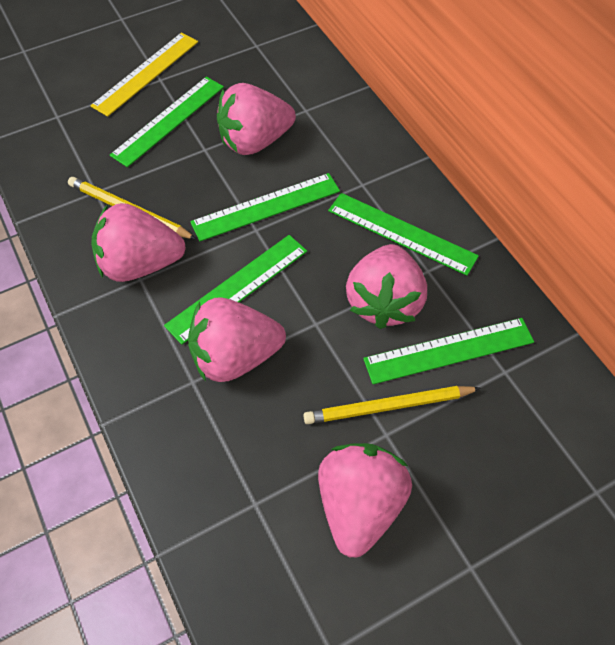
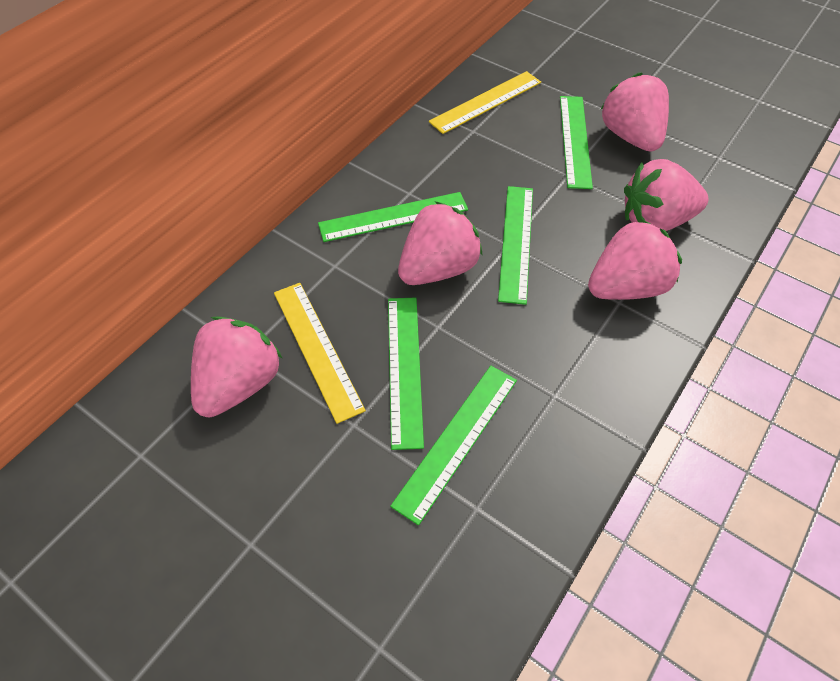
yellow pencil: 2 -> 0
yellow ruler: 1 -> 2

